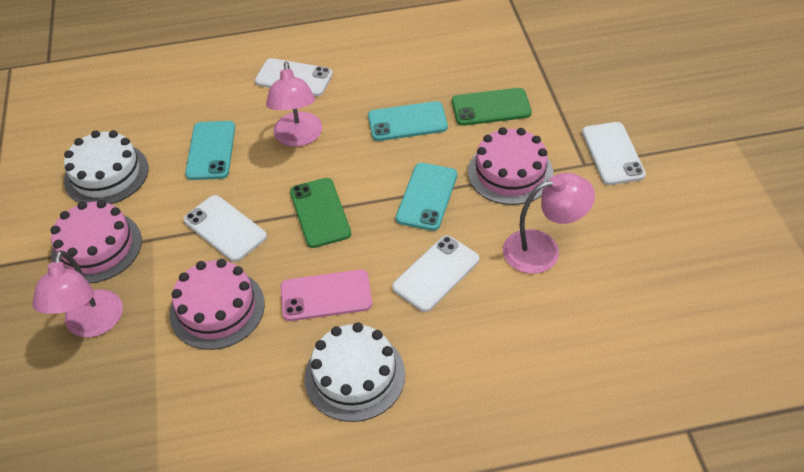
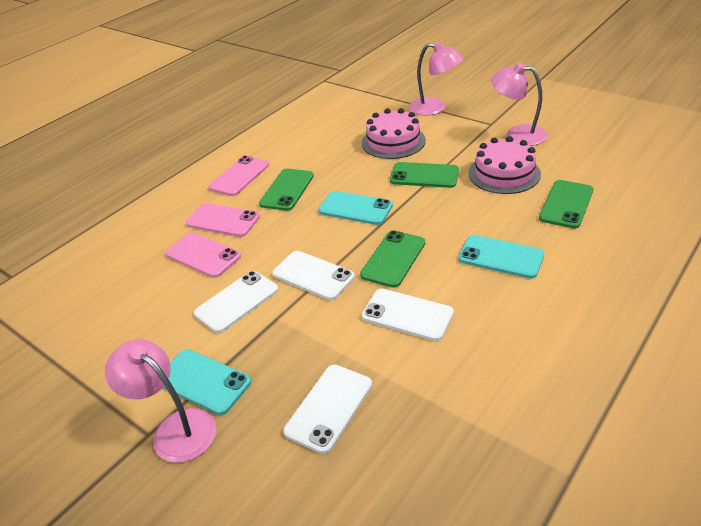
green phone: 2 -> 4
pink cake: 3 -> 2
pink phone: 1 -> 3
white cake: 2 -> 0

